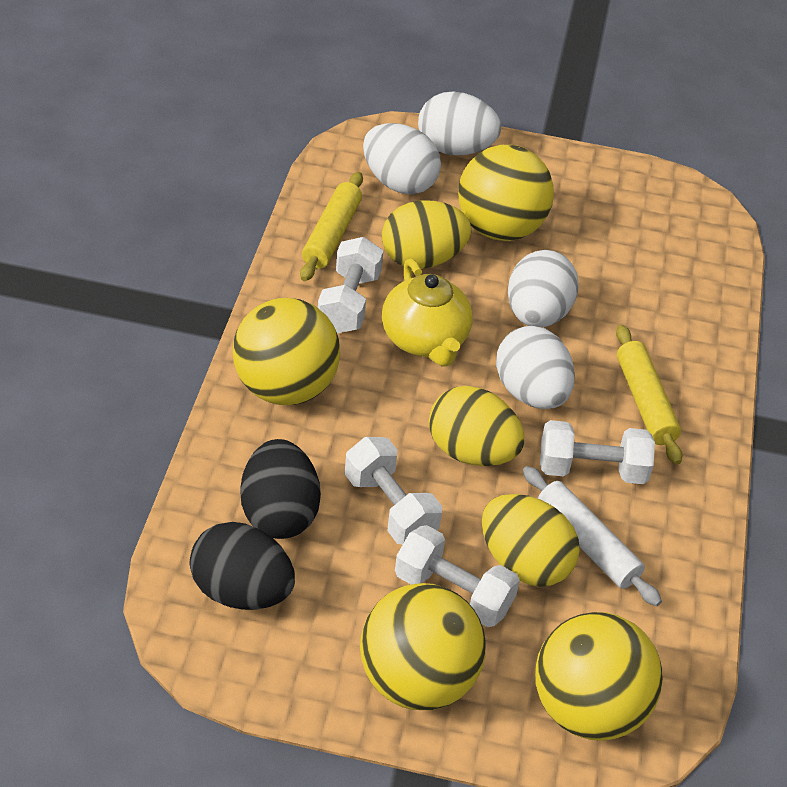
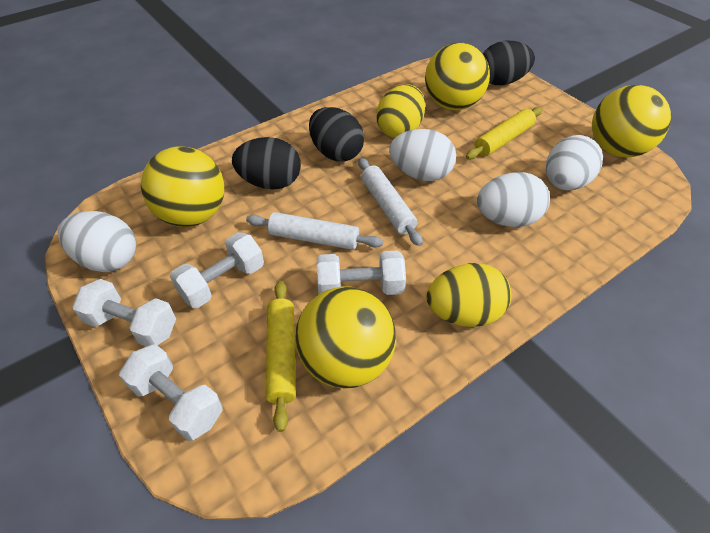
black egg: 2 -> 3
white rolling pin: 1 -> 2
yellow egg: 3 -> 2
yellow teapot: 1 -> 0

